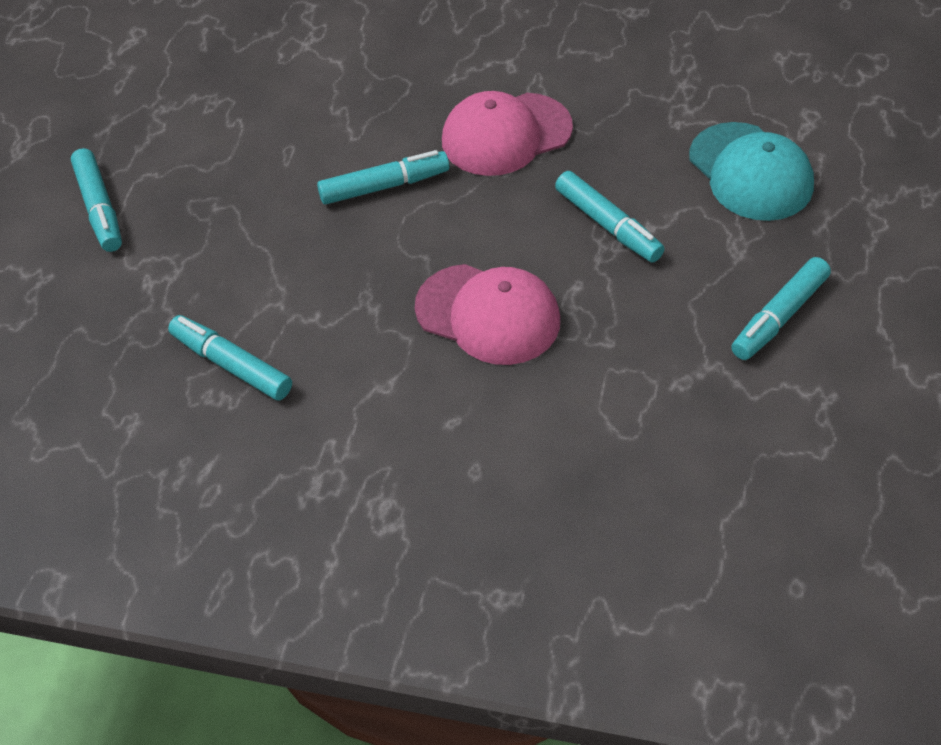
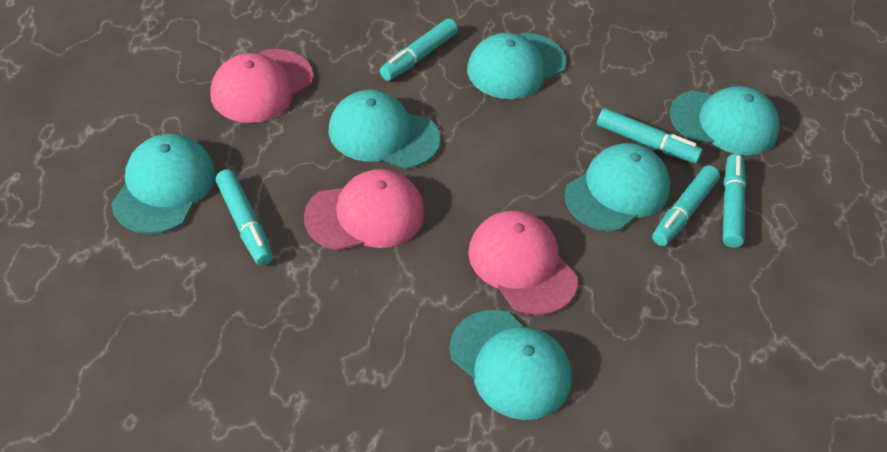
pink cap: 2 -> 3
turquoise cap: 1 -> 6

